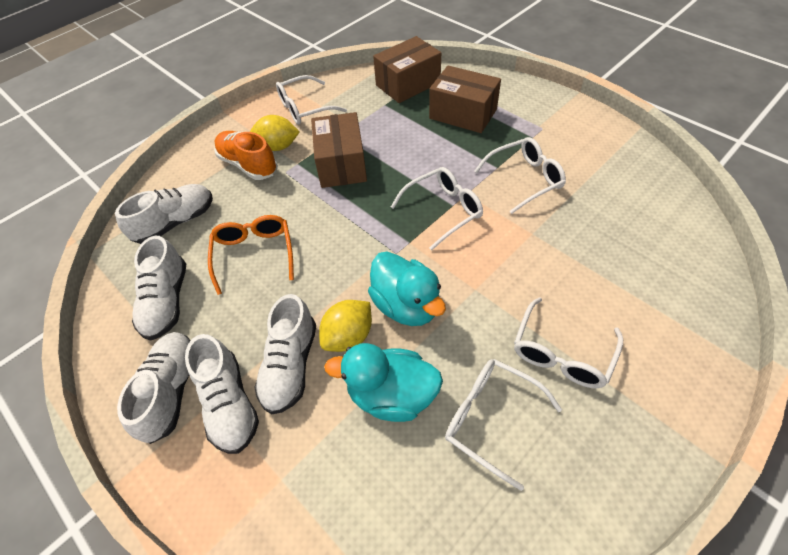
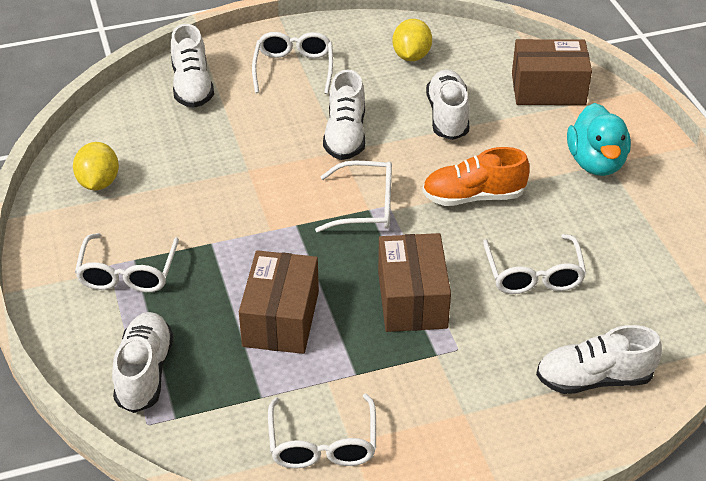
orange glasses: 1 -> 0
turquoise duck: 2 -> 1

